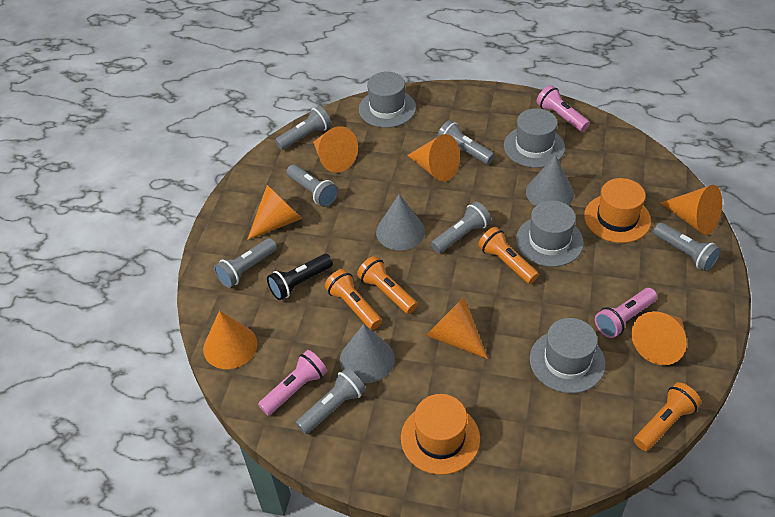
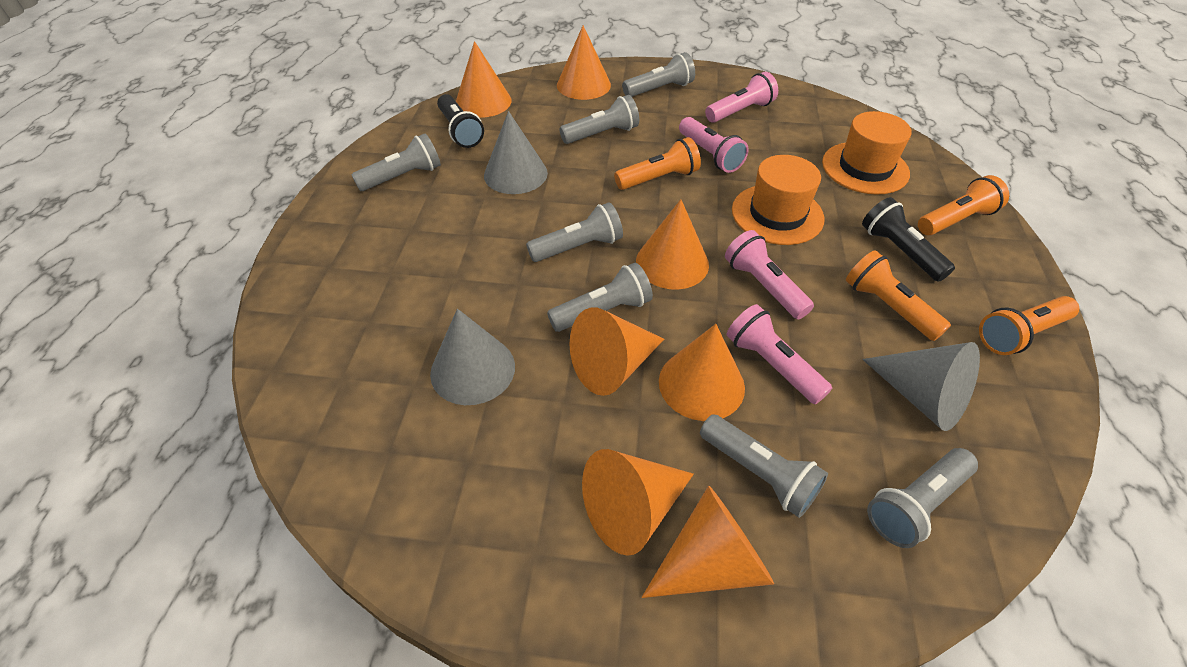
black flashlight: 1 -> 2
grey hat: 4 -> 0
pink flashlight: 3 -> 4

